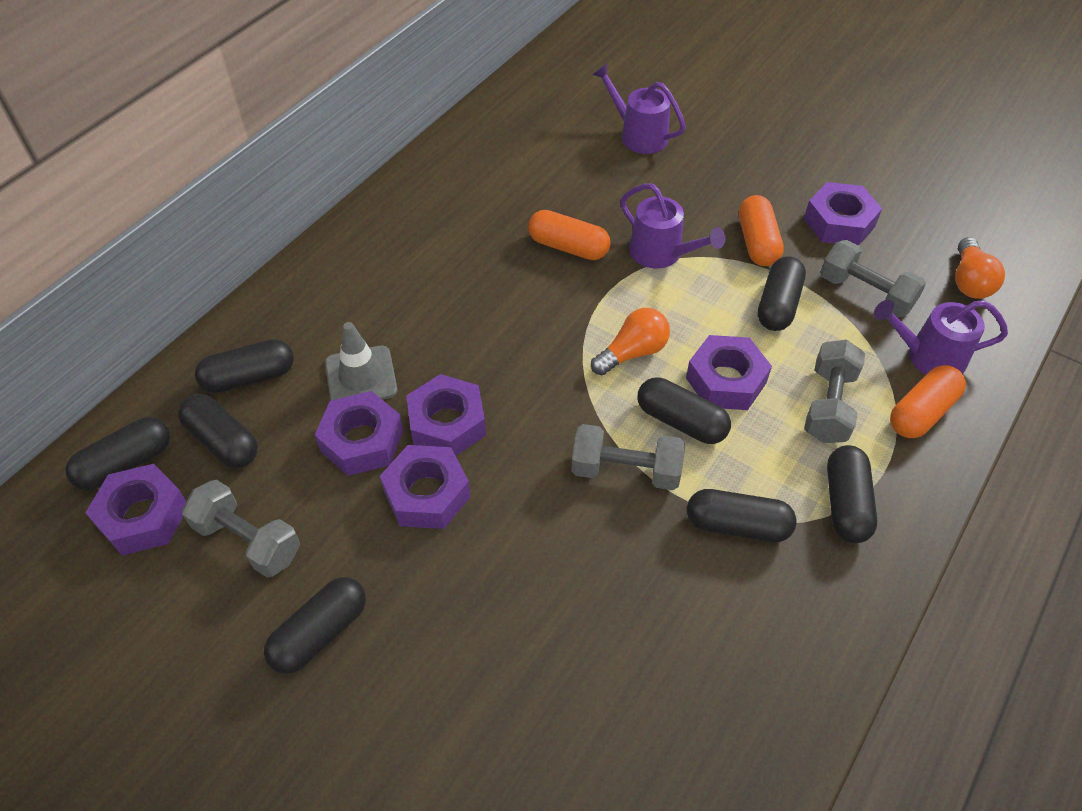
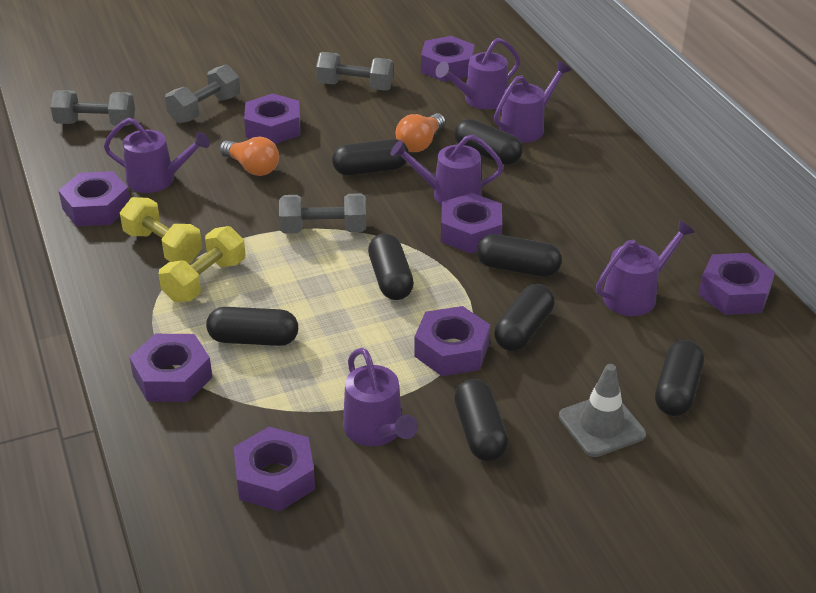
orange capsule: 3 -> 0
purple nut: 6 -> 8
purple watering can: 3 -> 6
yellow dumbbell: 0 -> 2

